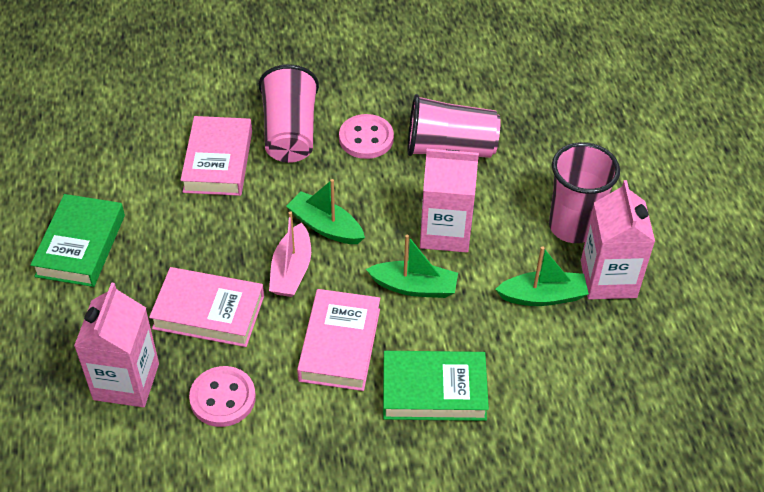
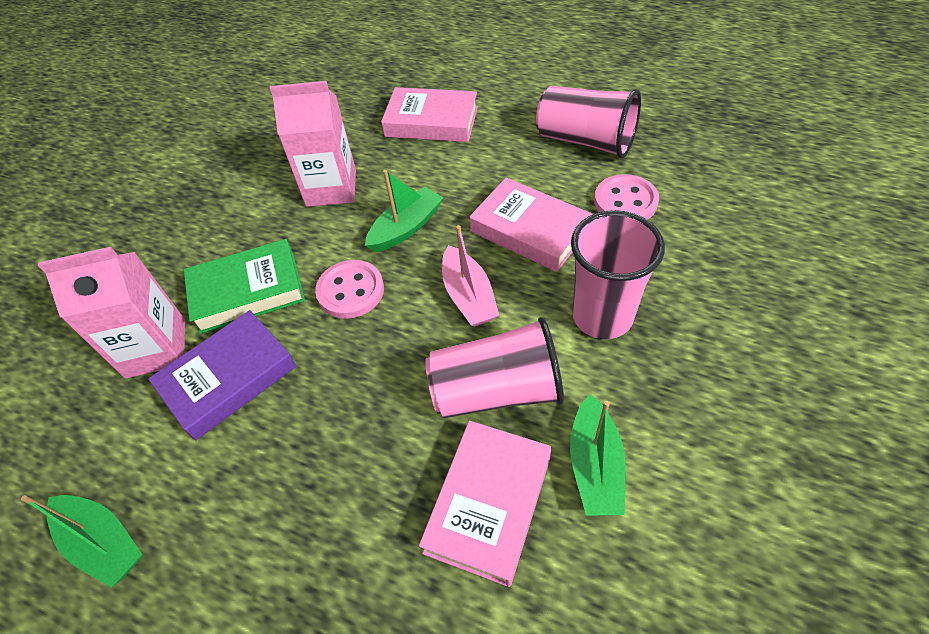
green book: 2 -> 1
pink carton: 3 -> 2
purple book: 0 -> 1

